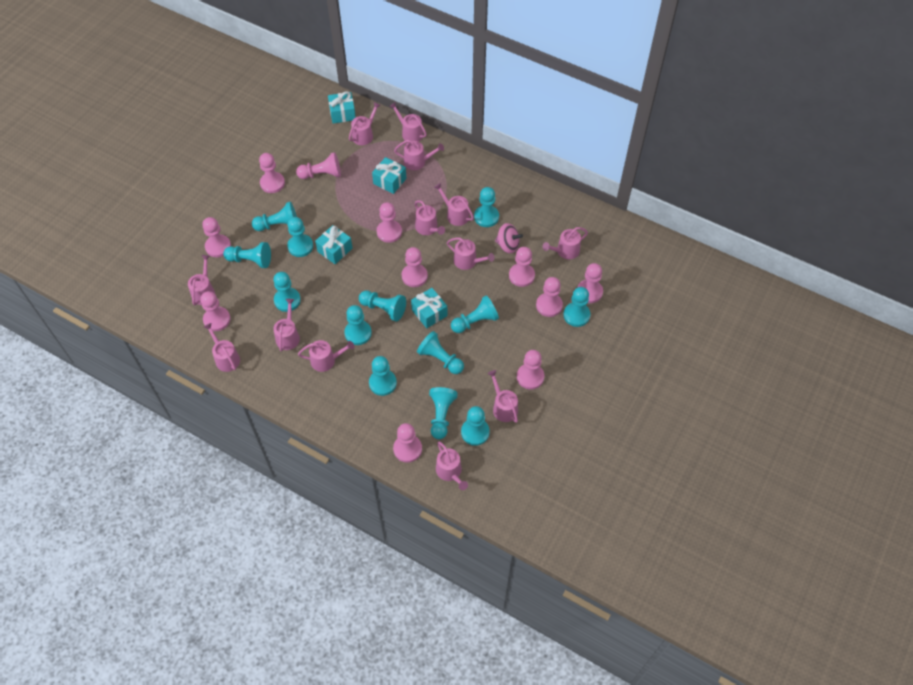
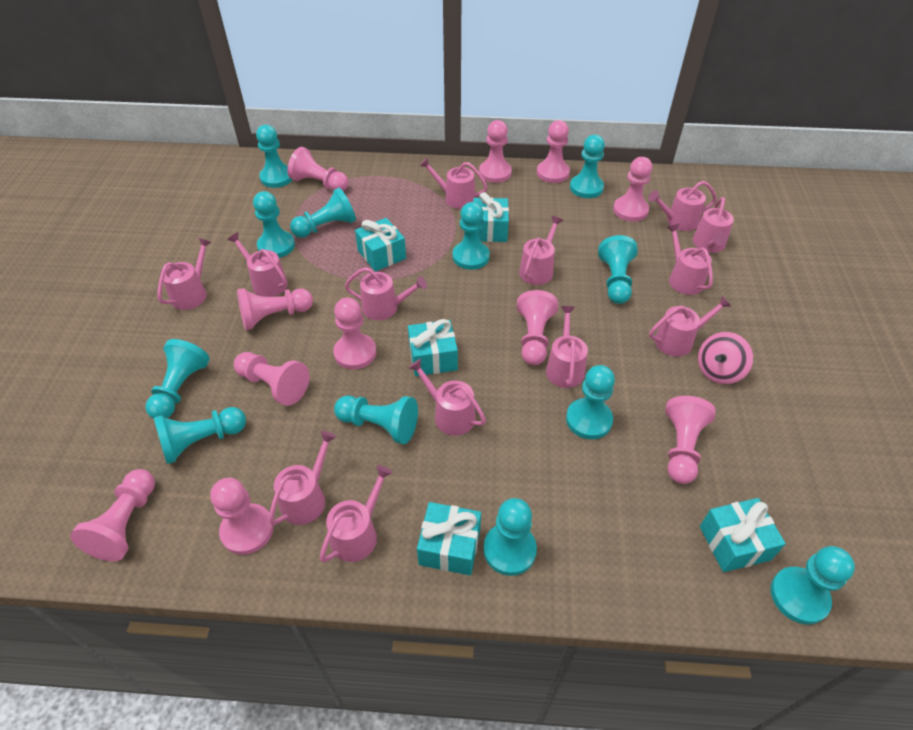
turquoise gift: 4 -> 5
turquoise pawn: 13 -> 12

